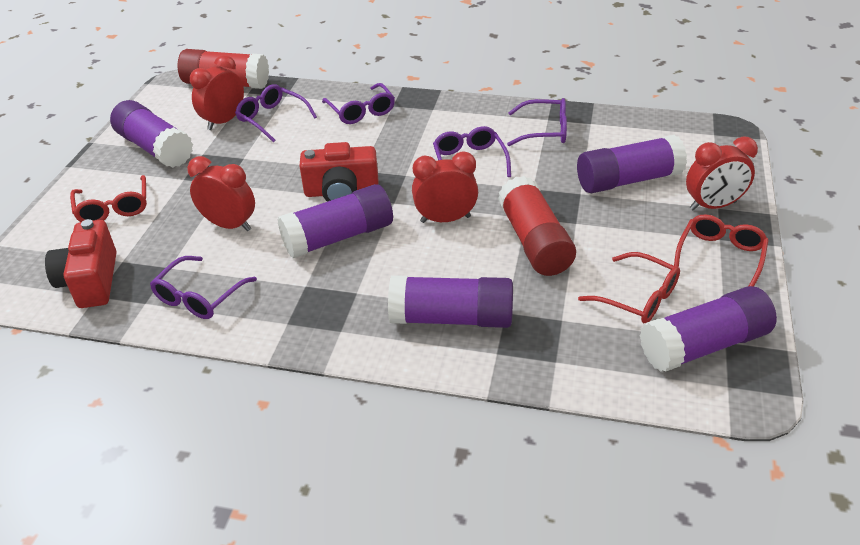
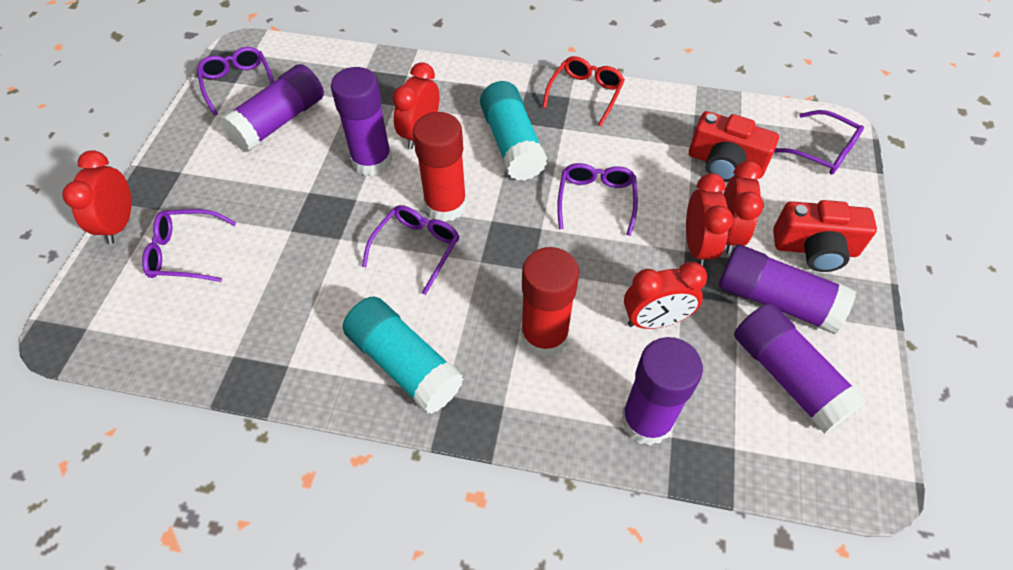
red clock: 4 -> 5
red glasses: 3 -> 1
turquoise glue stick: 0 -> 2

